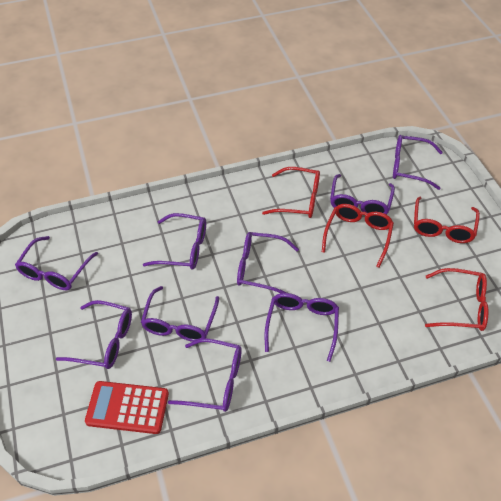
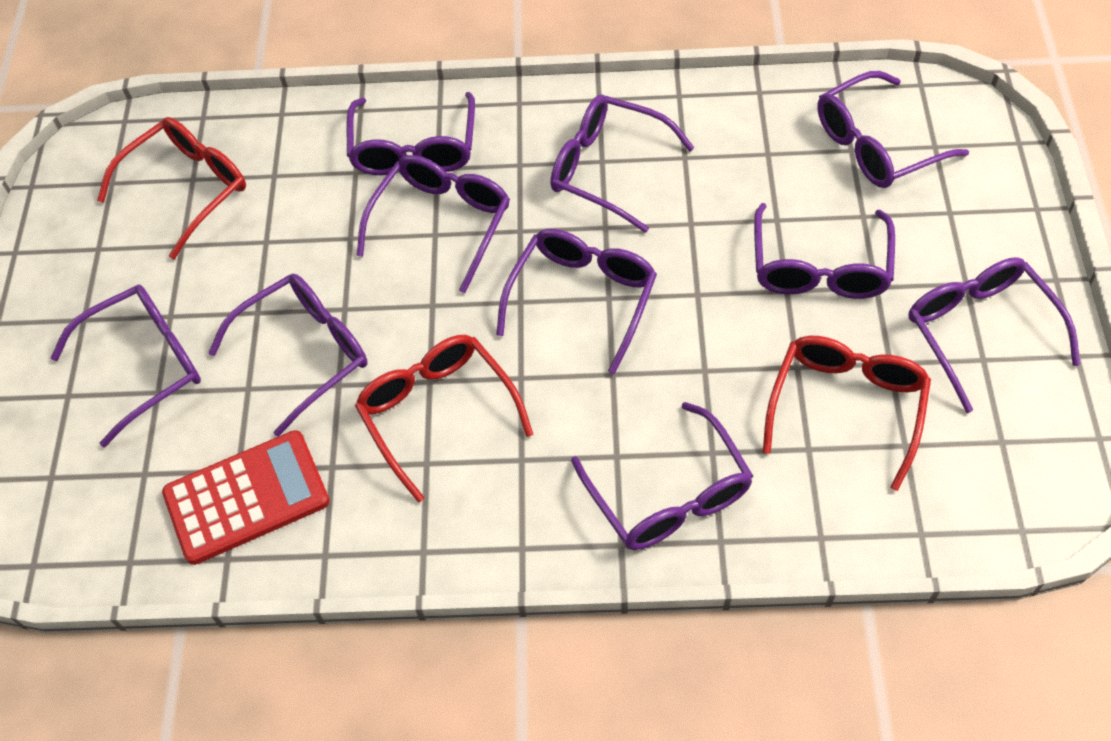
purple glasses: 9 -> 10
red glasses: 4 -> 3

